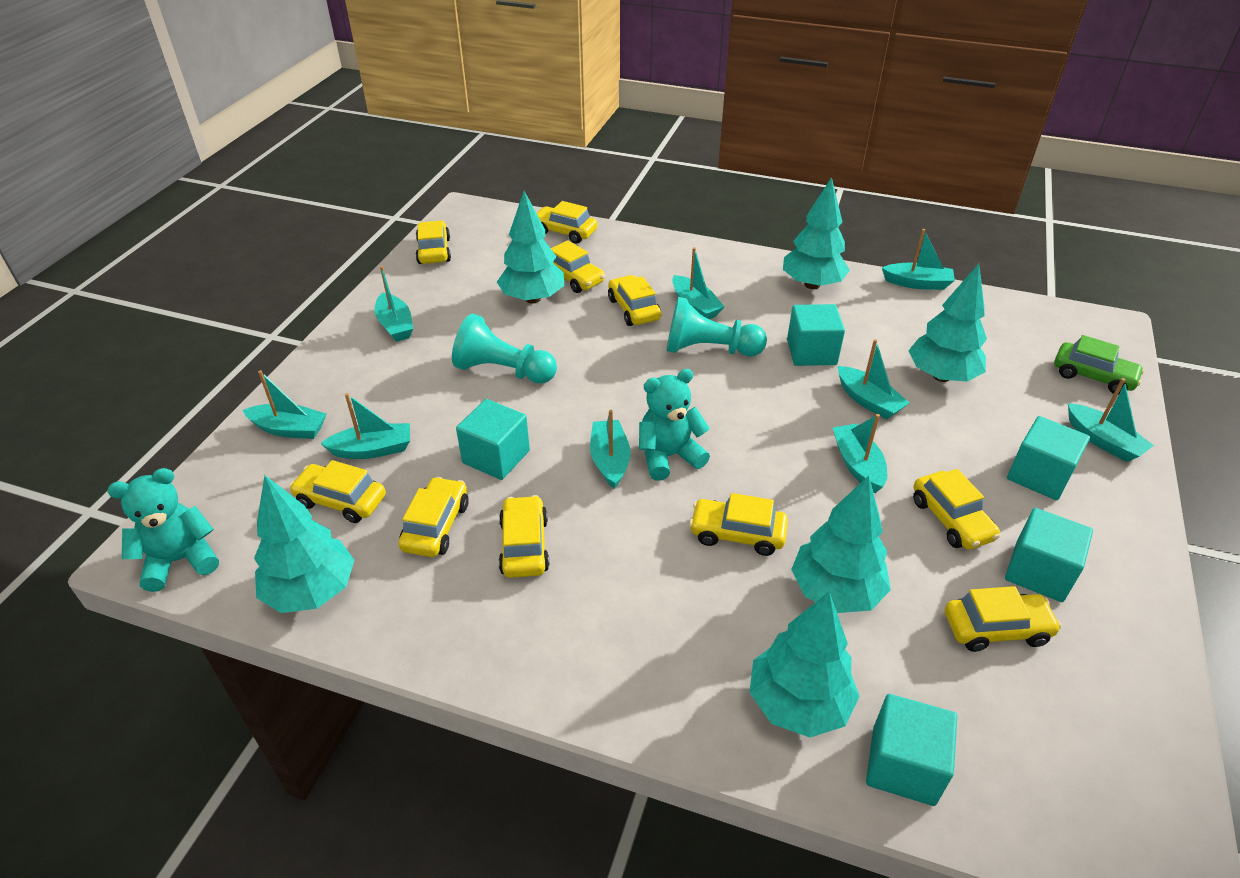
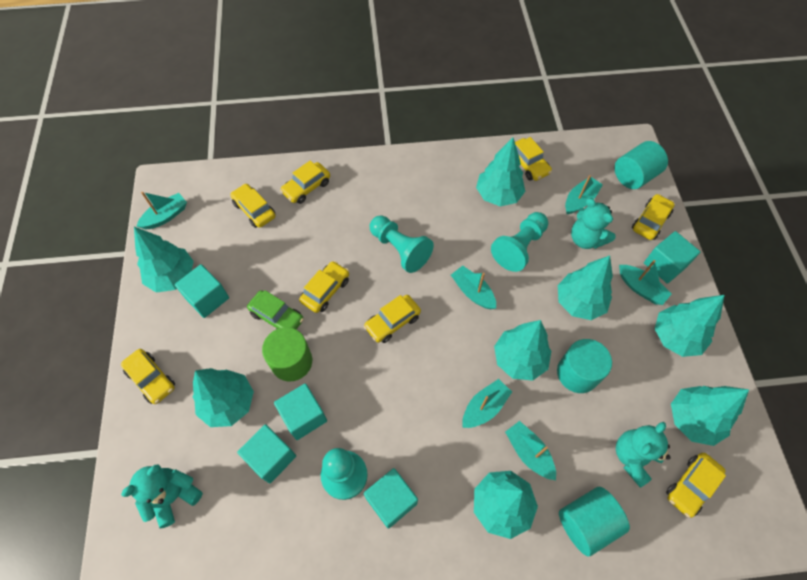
green cylinder: 0 -> 1
turquoise boat: 9 -> 6
turquoise cylinder: 0 -> 3
turquoise pawn: 2 -> 3
turquoise teddy bear: 2 -> 3
turquoise tree: 6 -> 8
yellow car: 10 -> 8

